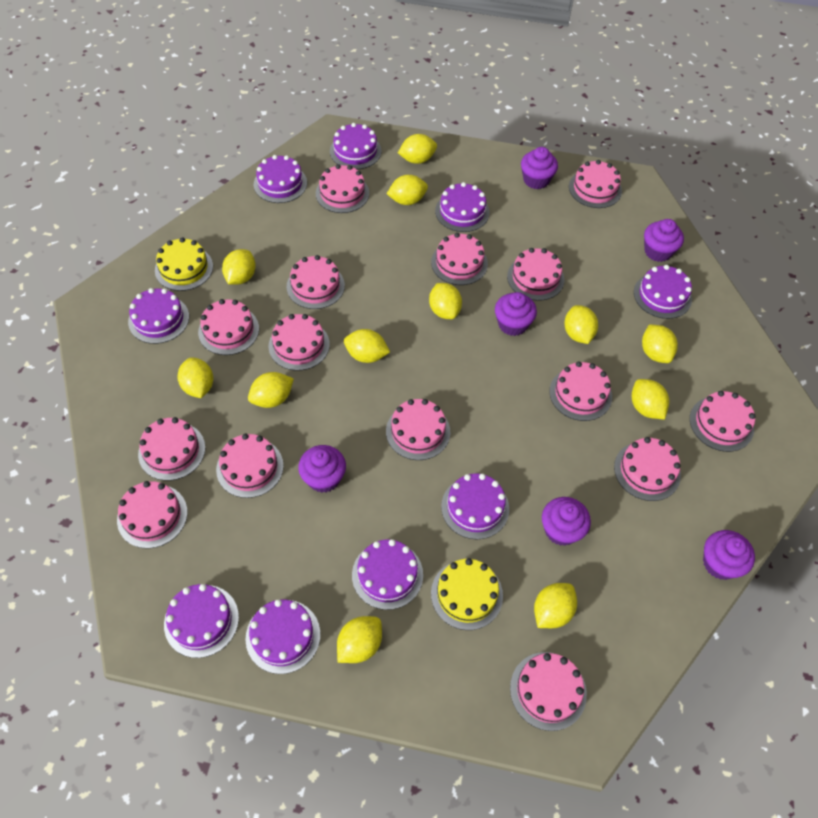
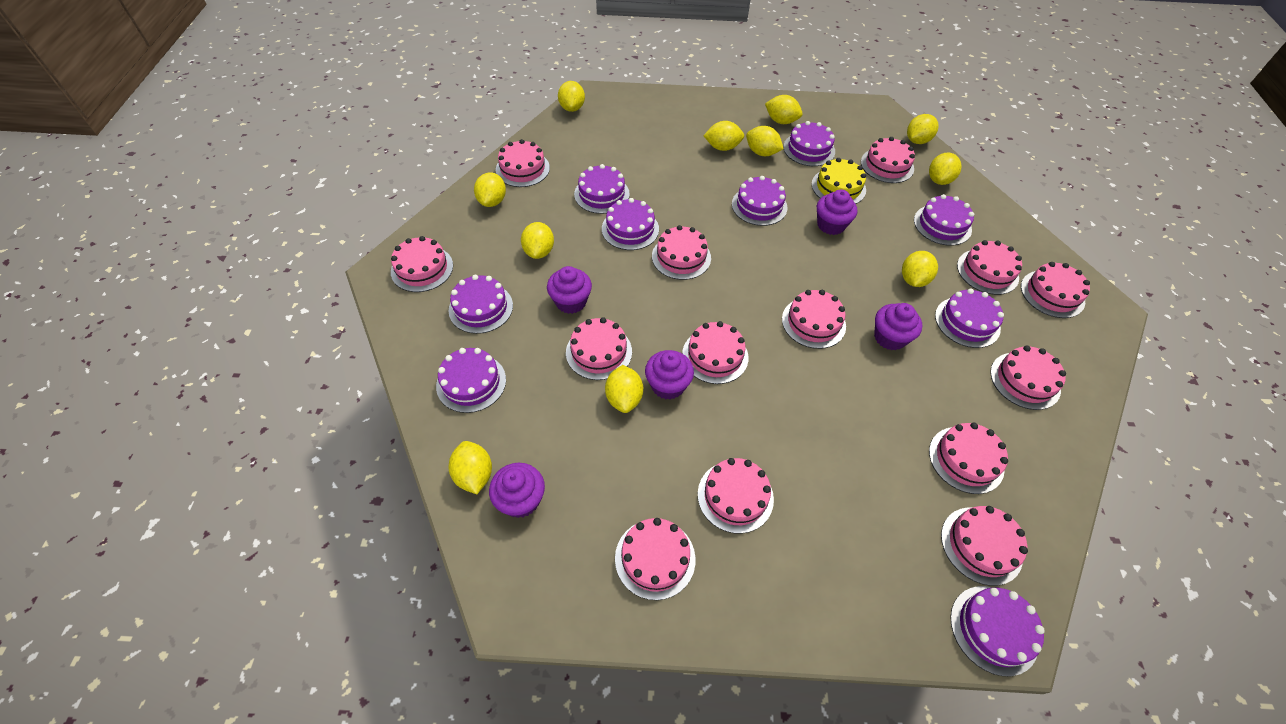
pink cake: 15 -> 14
purple cupcake: 6 -> 5
yellow cake: 2 -> 1
yellow lemon: 12 -> 11

